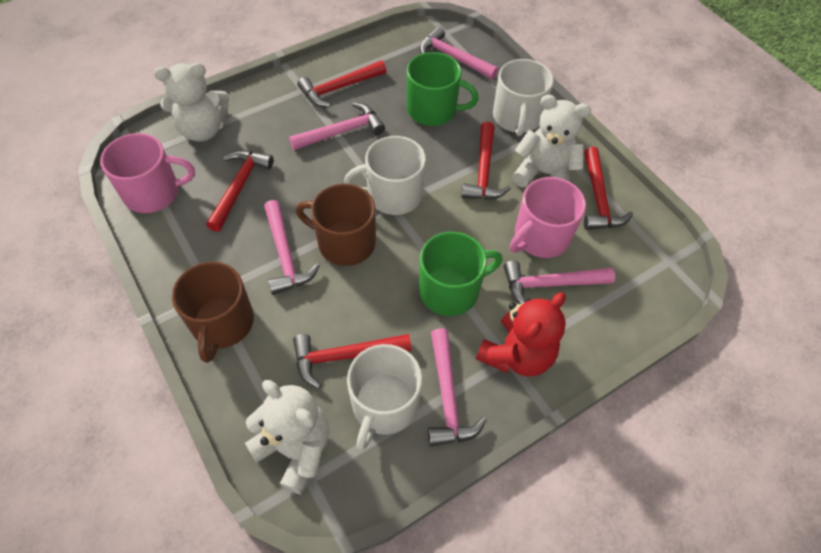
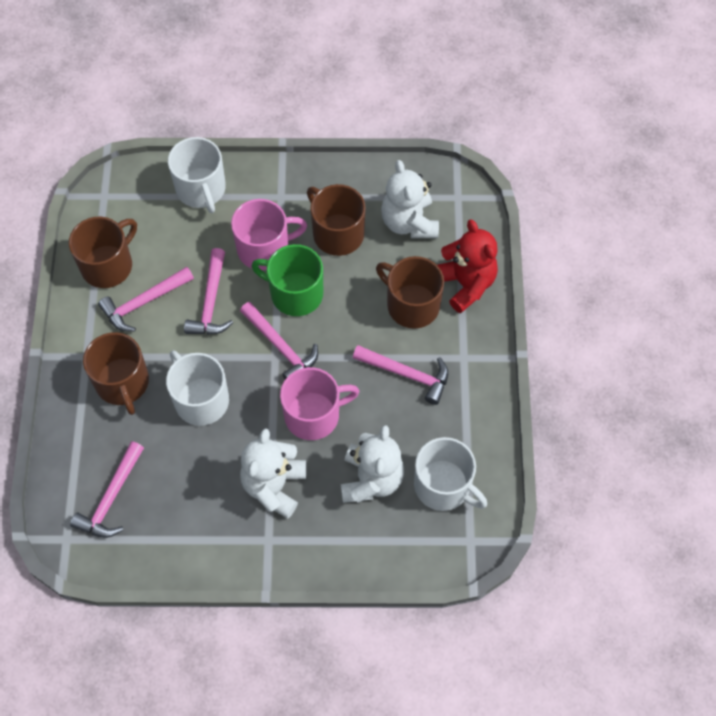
brown mug: 2 -> 4
green mug: 2 -> 1
red hammer: 5 -> 0

